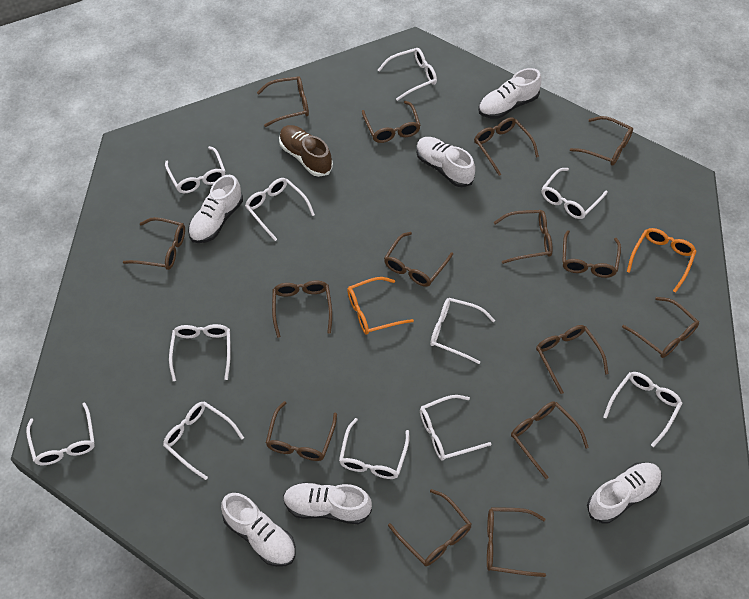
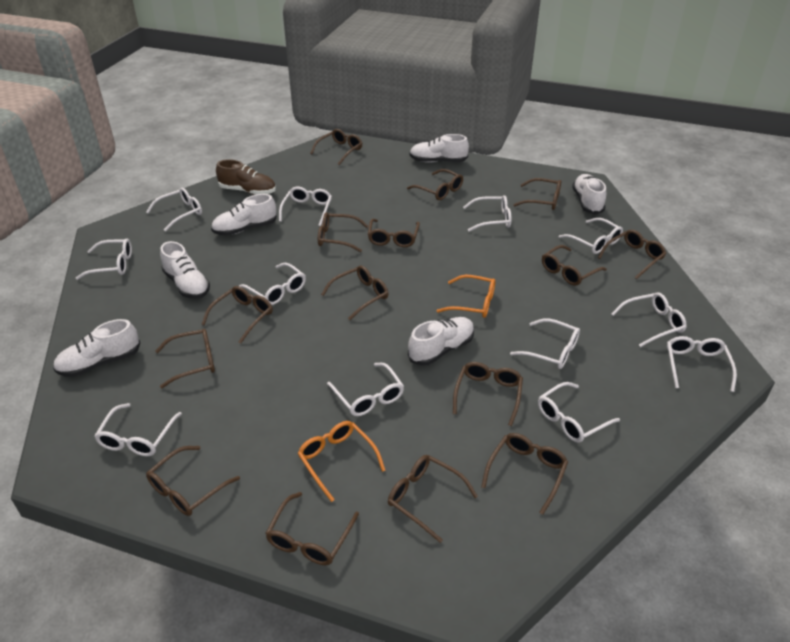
white glasses: 11 -> 12

